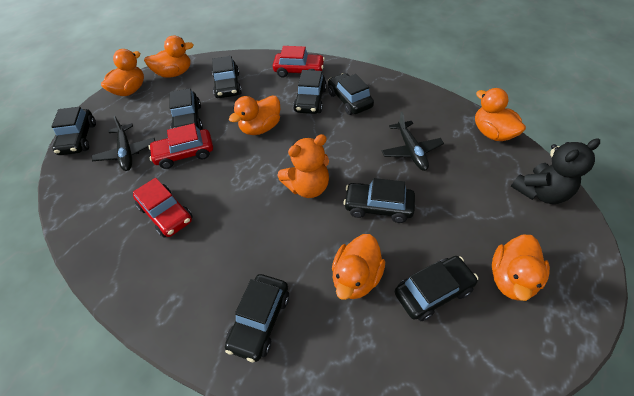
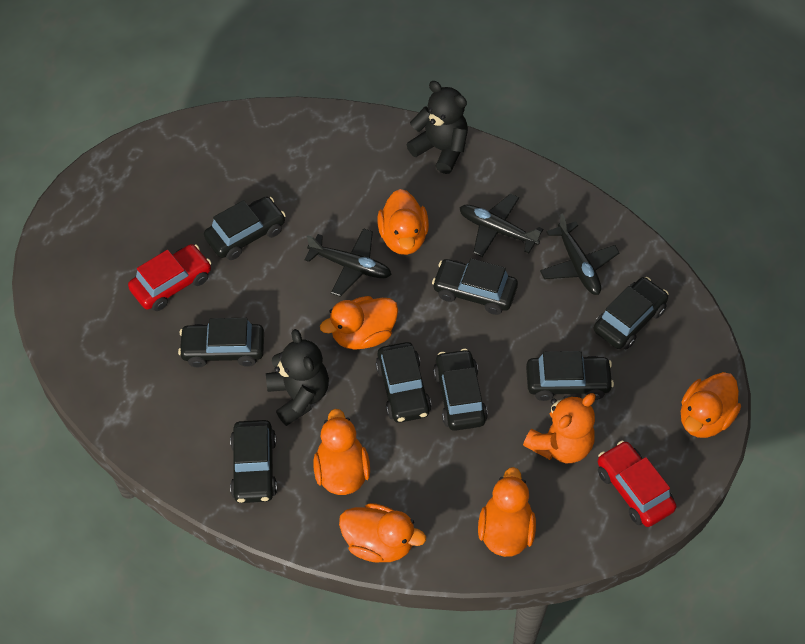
black plane: 2 -> 3
black teddy bear: 1 -> 2
red car: 3 -> 2

